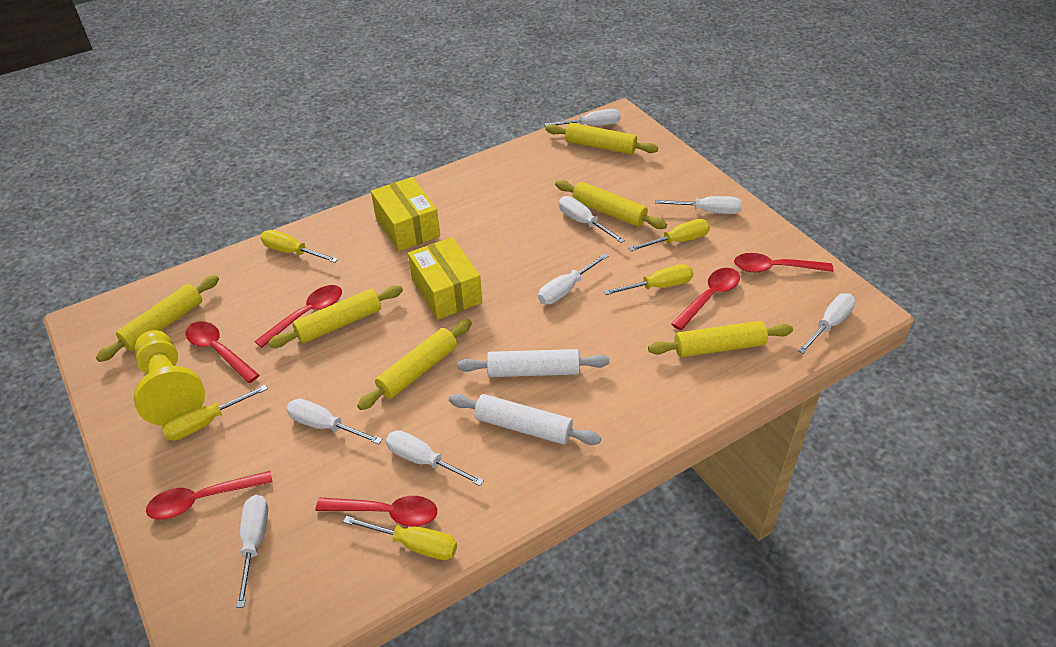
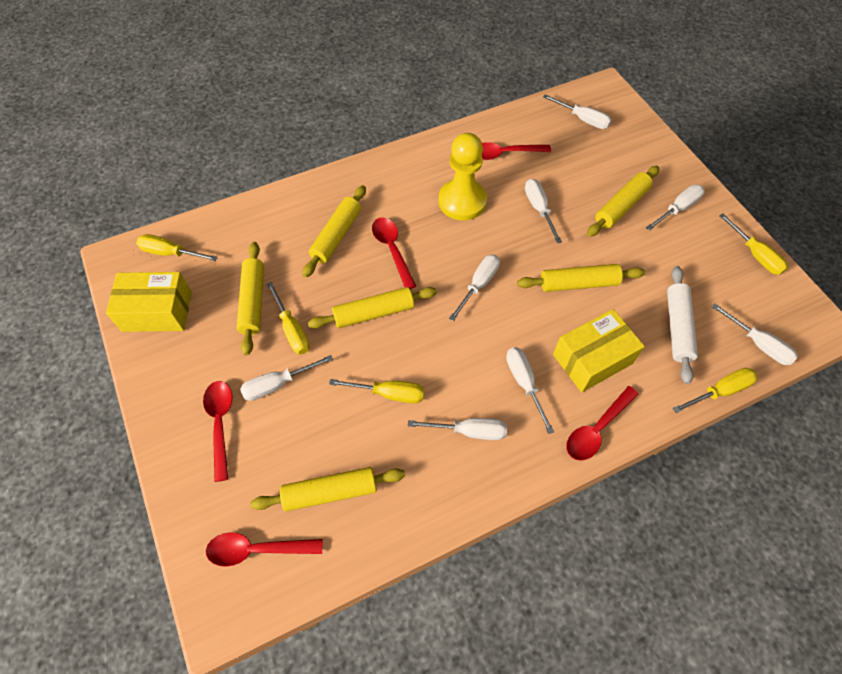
red spoon: 6 -> 5
white rolling pin: 2 -> 1

